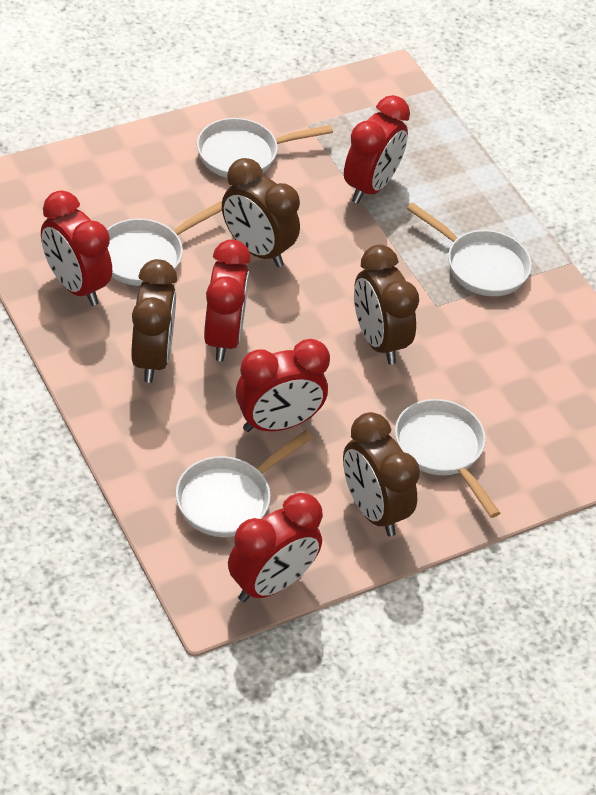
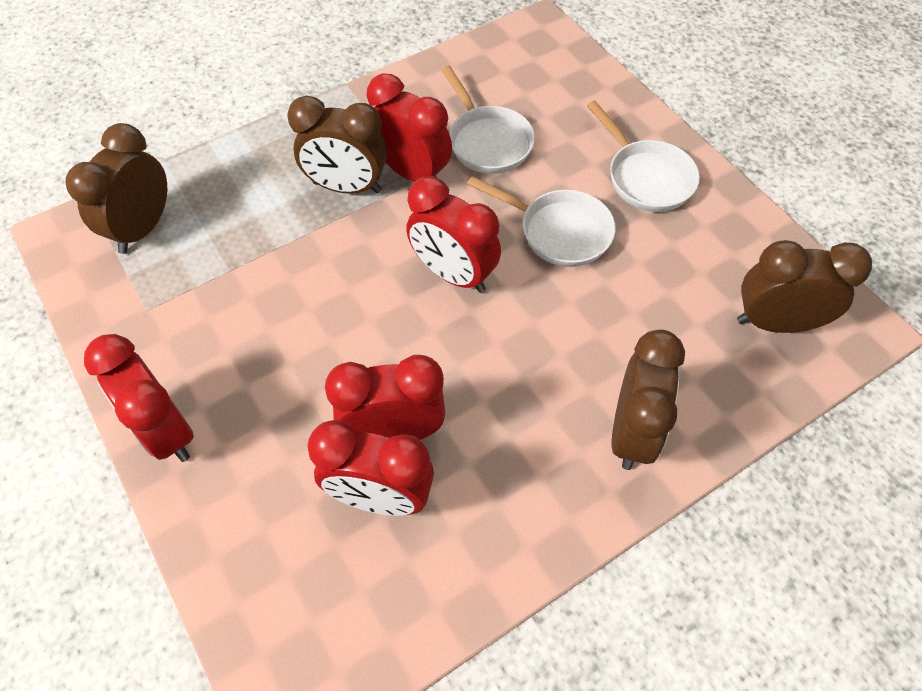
white pan: 5 -> 3

